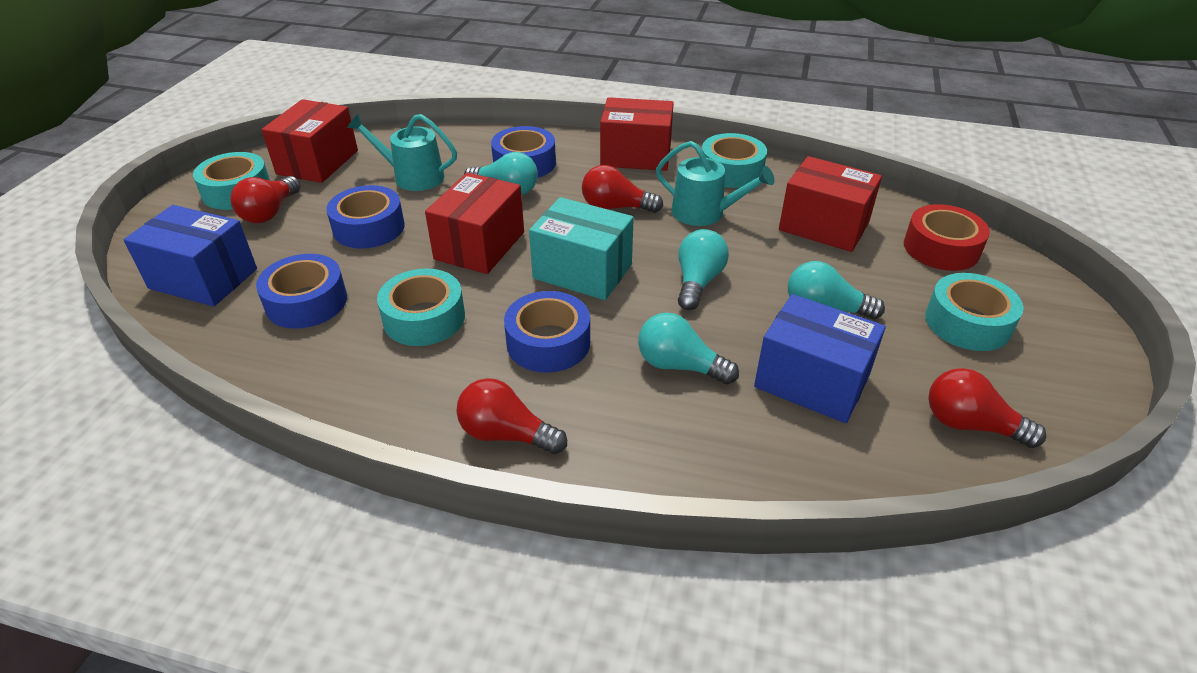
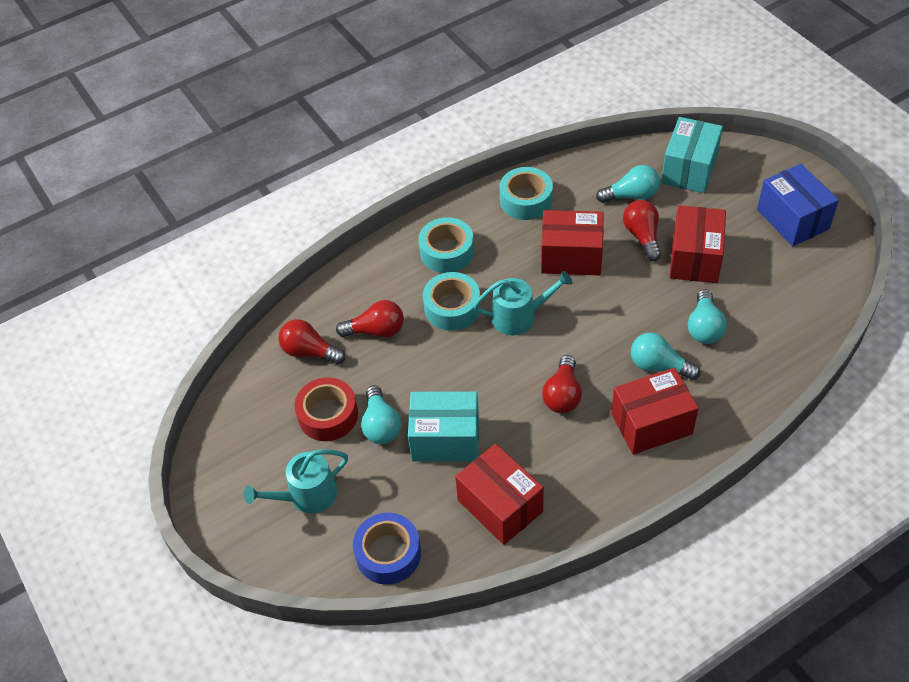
blue box: 2 -> 1
blue tape: 4 -> 1
turquoise box: 1 -> 2
turquoise tape: 4 -> 3

